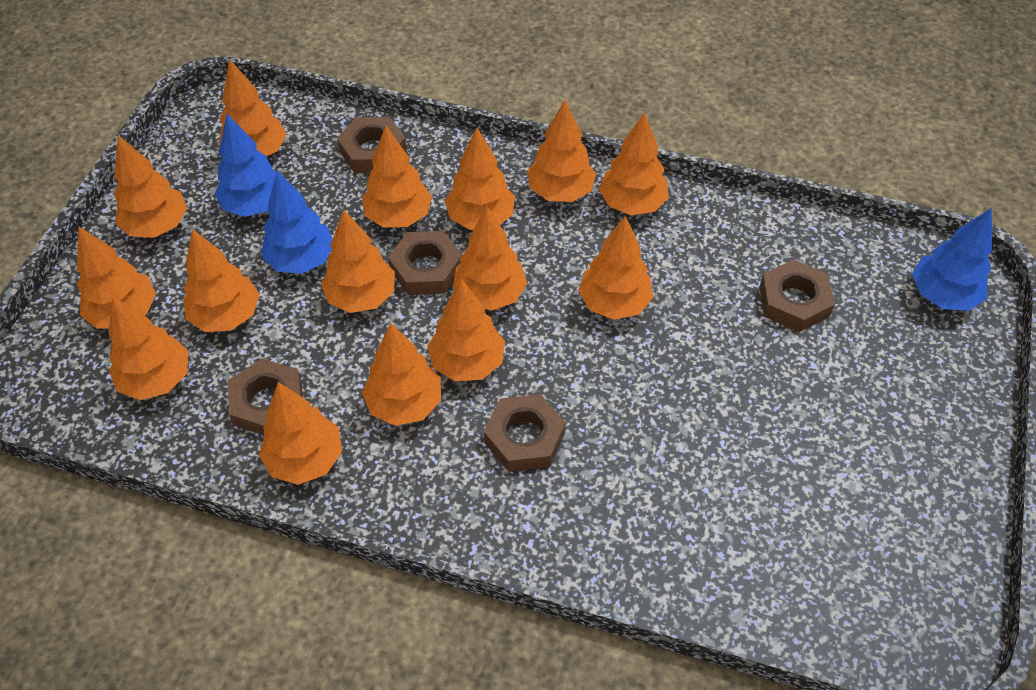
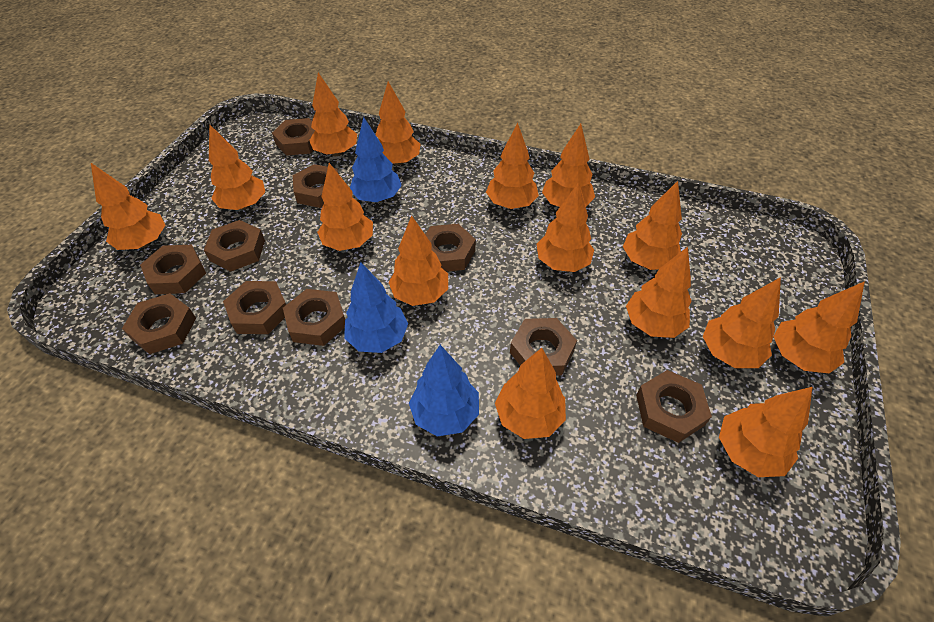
brown nut: 5 -> 10

